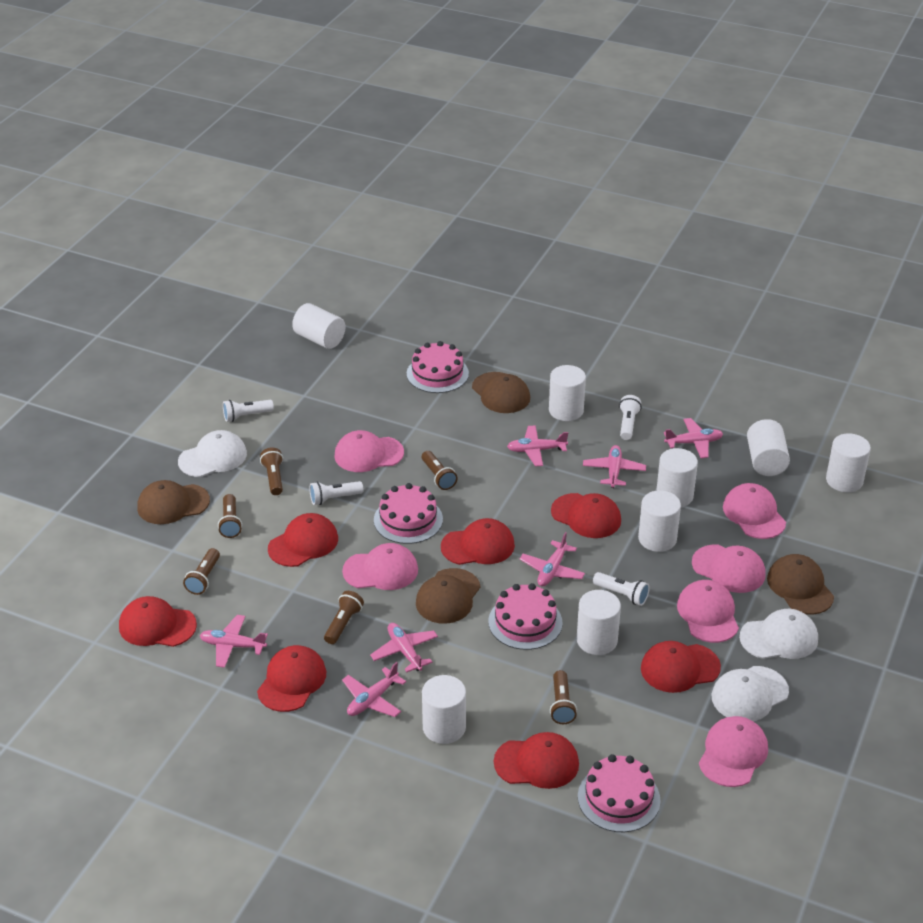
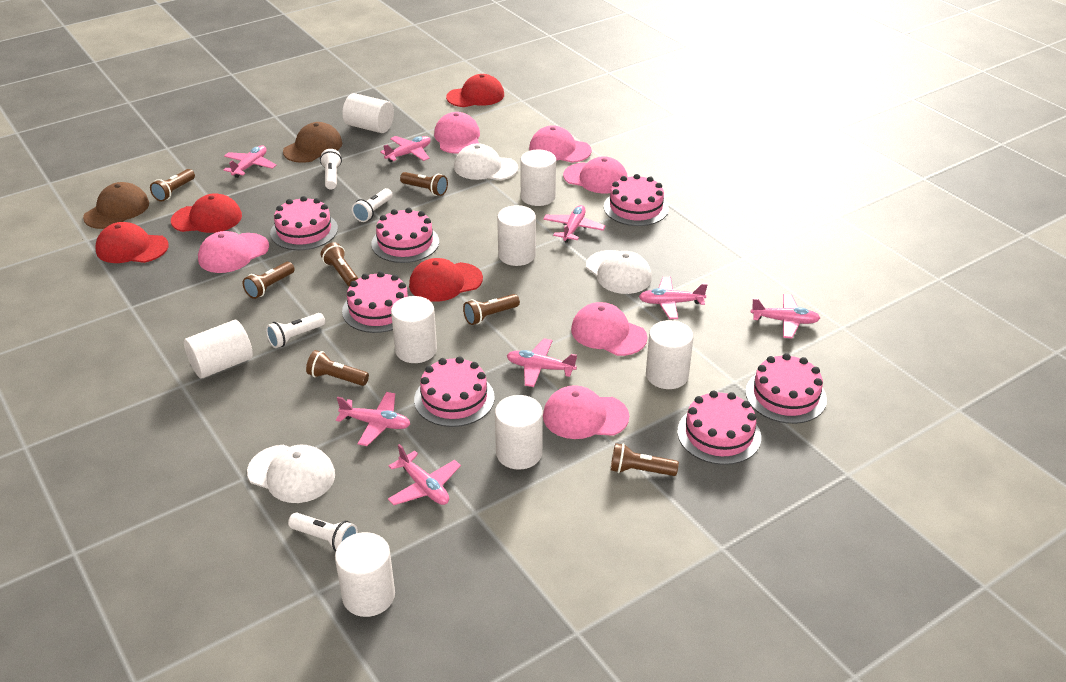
brown cap: 4 -> 2
brown flashlight: 6 -> 7
pink cake: 4 -> 7
pink plane: 7 -> 8
red cap: 7 -> 4

